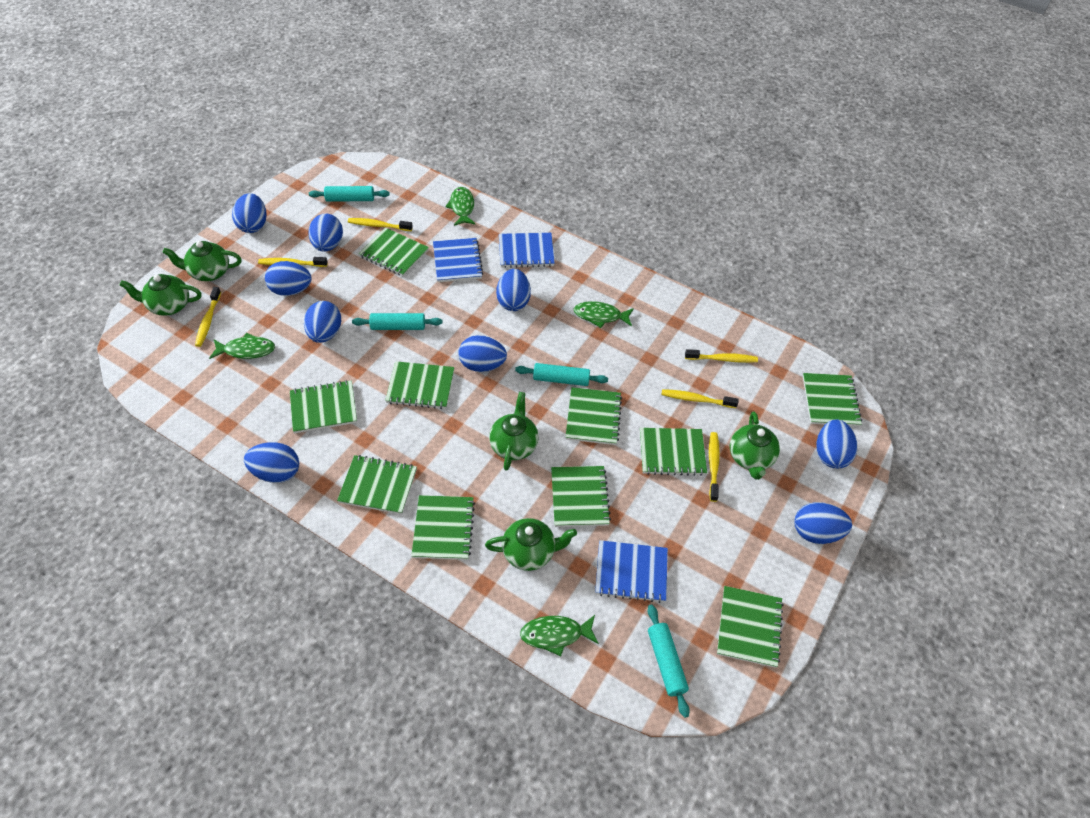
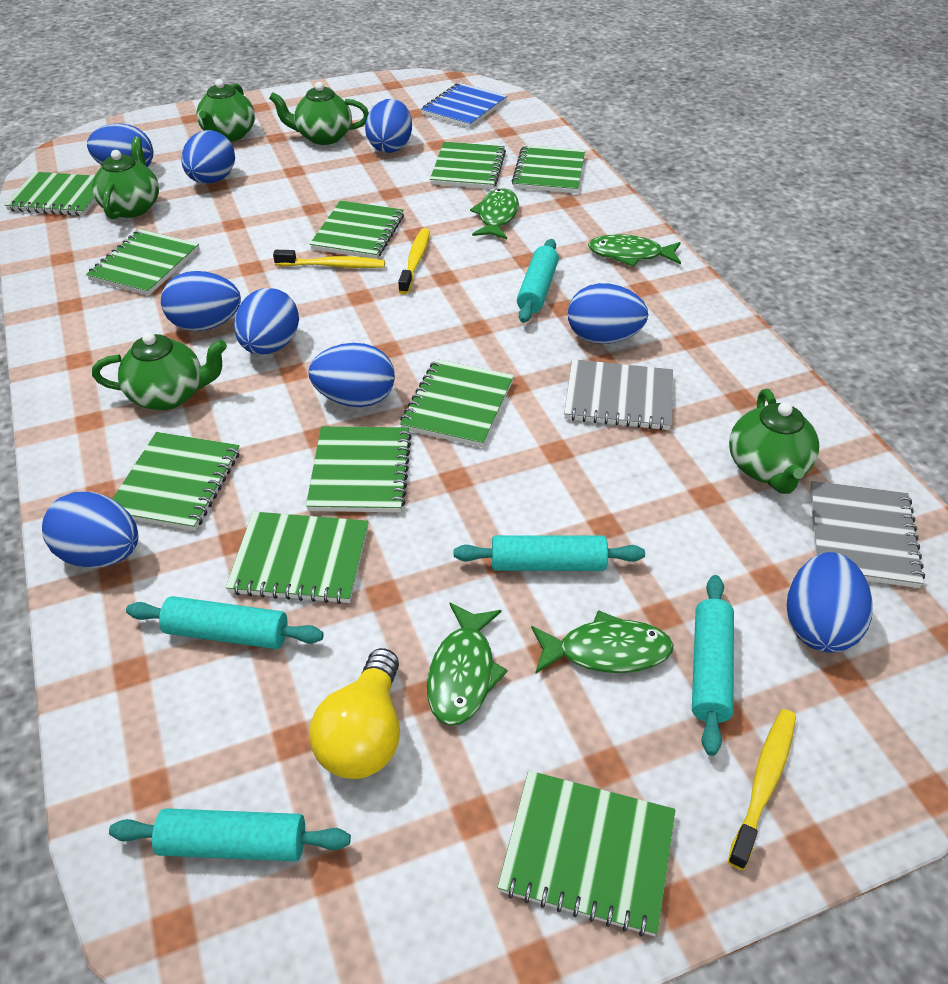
blue notebook: 3 -> 1
grey notebook: 0 -> 2
turquoise rolling pin: 4 -> 5
yellow light bulb: 0 -> 1
yellow toothbrush: 6 -> 3

